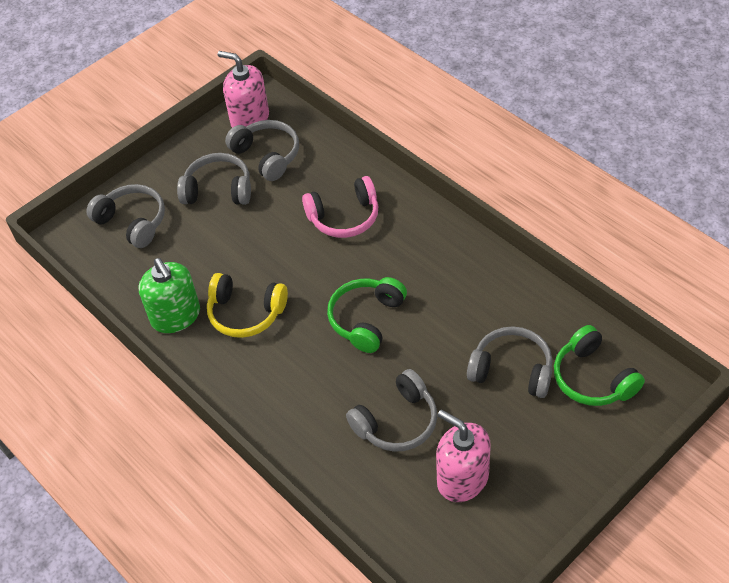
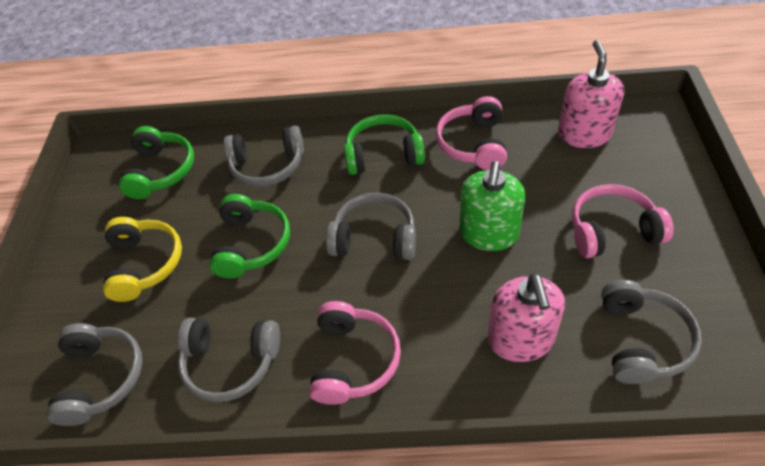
green headphones: 2 -> 3
pink headphones: 1 -> 3

